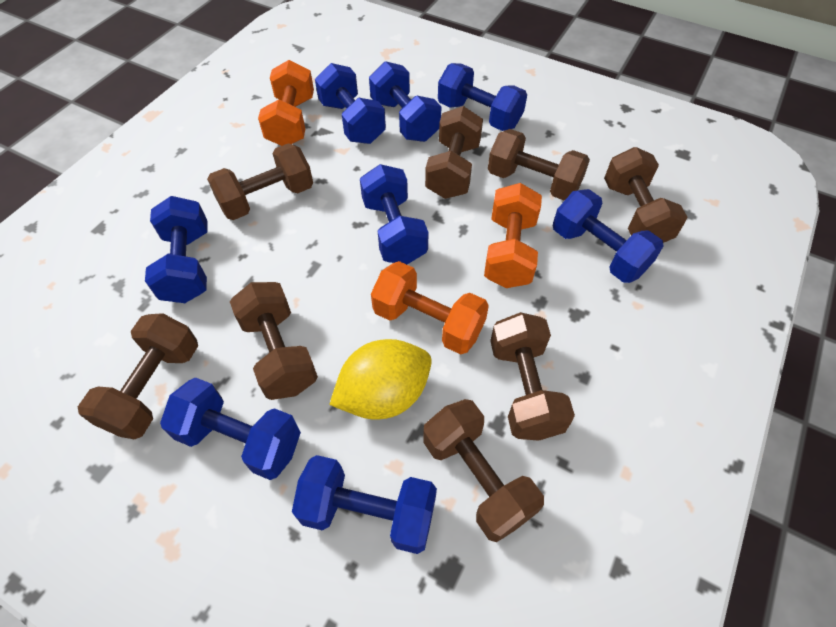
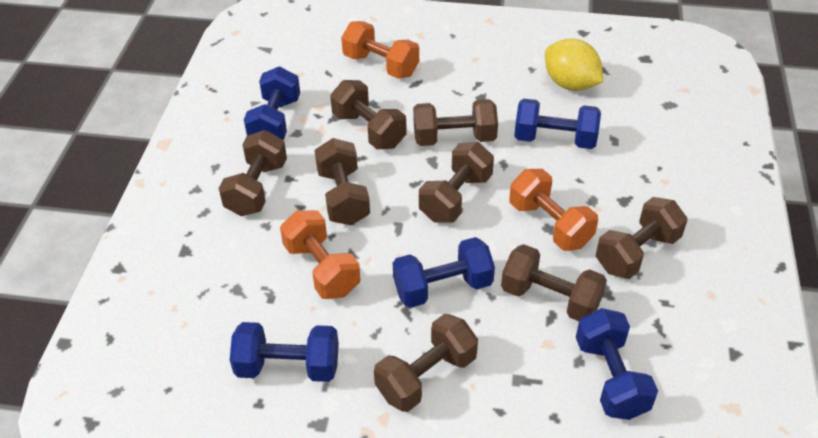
blue dumbbell: 8 -> 5

